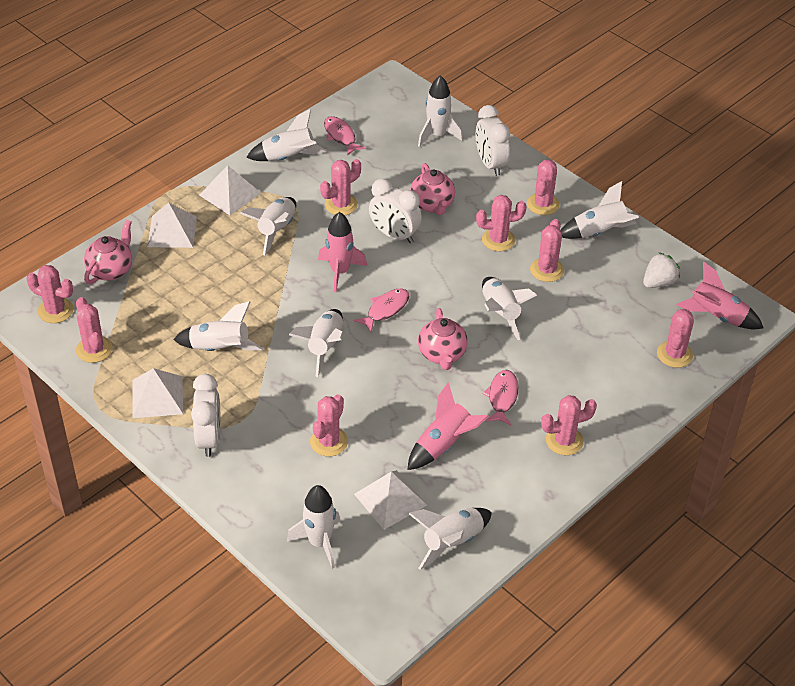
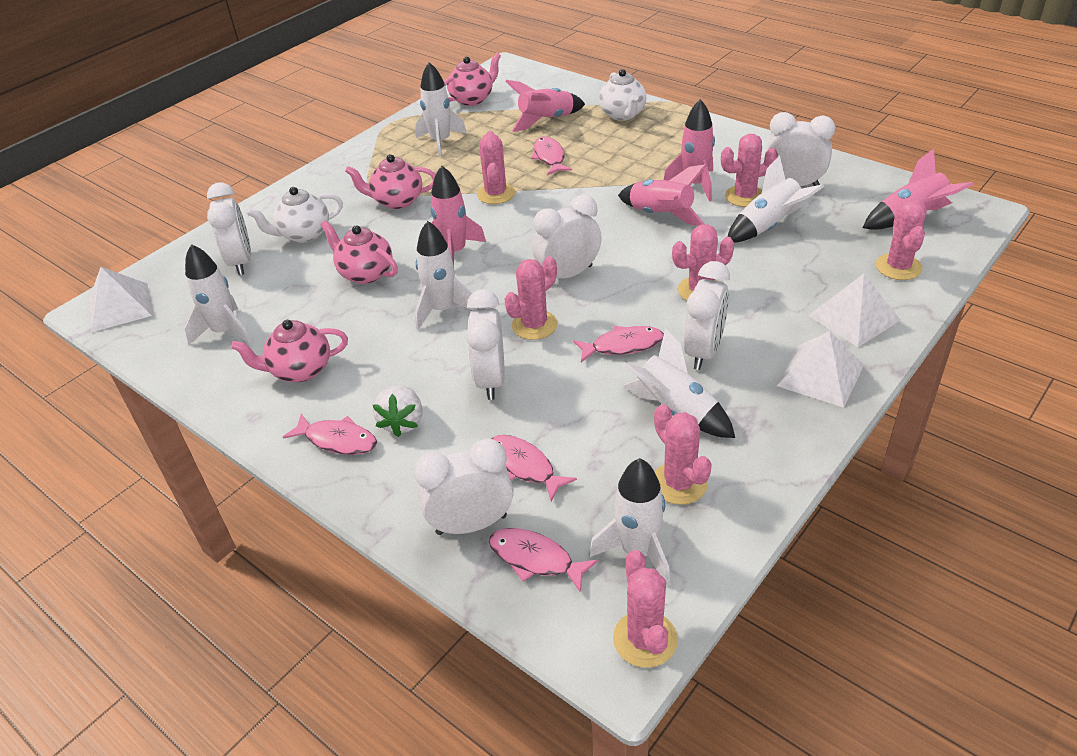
pink cactus: 9 -> 7
pink fish: 3 -> 5
pink rocket: 3 -> 5
pink teapot: 3 -> 4
white clock: 3 -> 6
white pyramid: 4 -> 3
white rocket: 9 -> 6
white teapot: 0 -> 2

